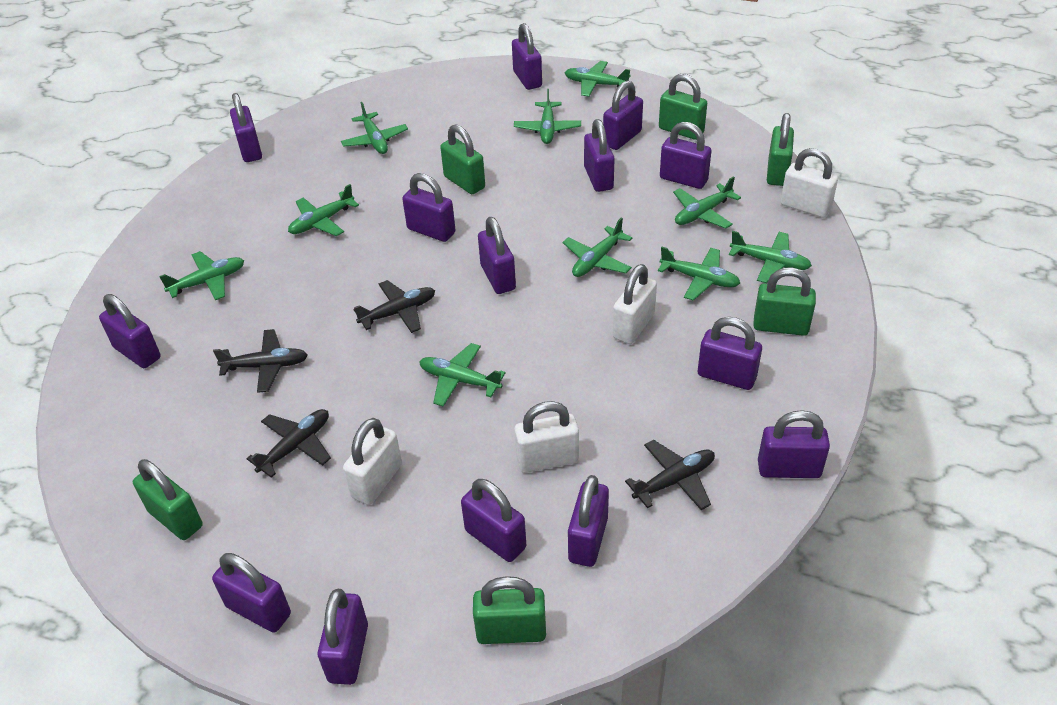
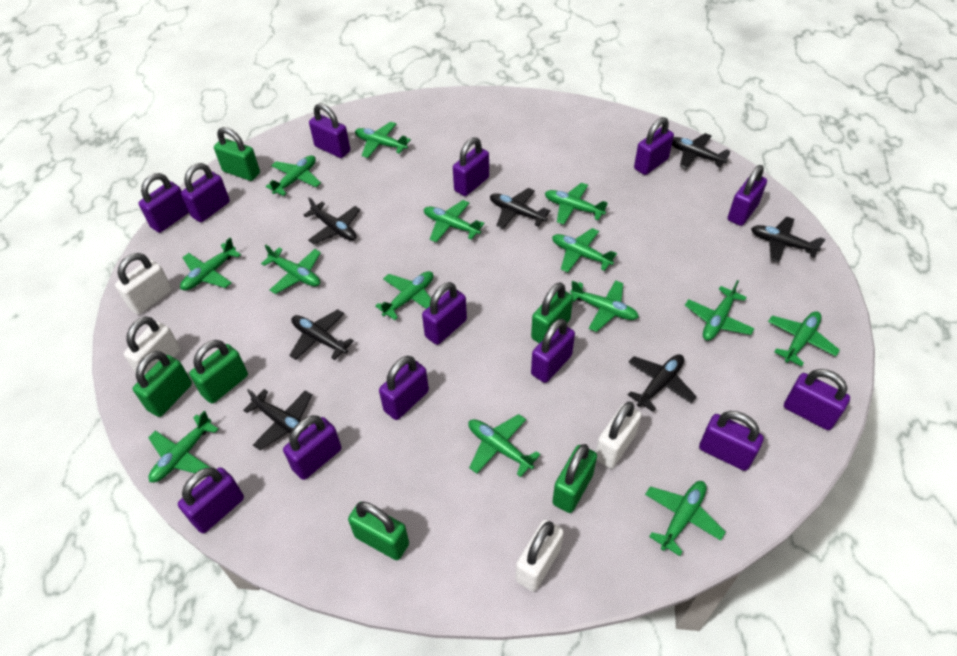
black plane: 4 -> 7
green plane: 10 -> 14
purple padlock: 14 -> 13

